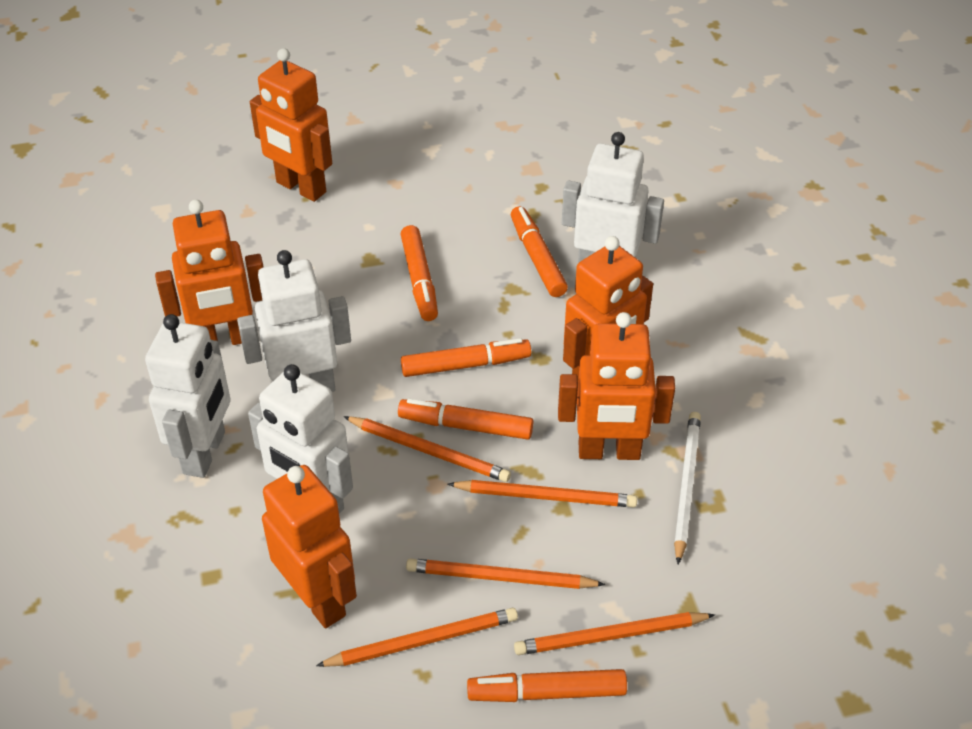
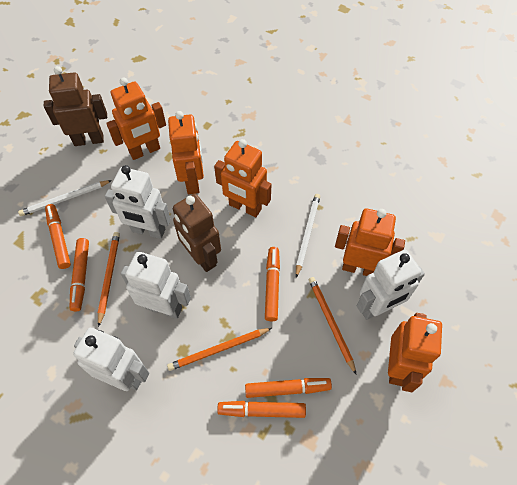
brown robot: 0 -> 2
orange pencil: 5 -> 3
white pencil: 1 -> 2

